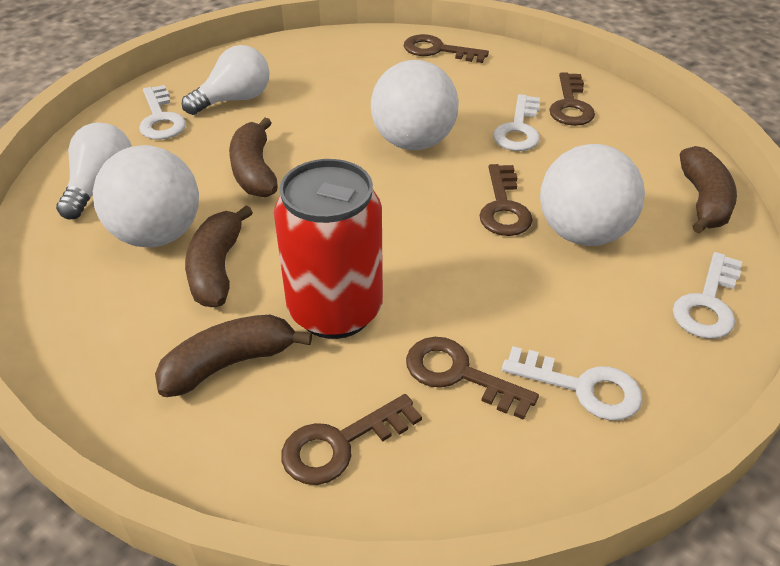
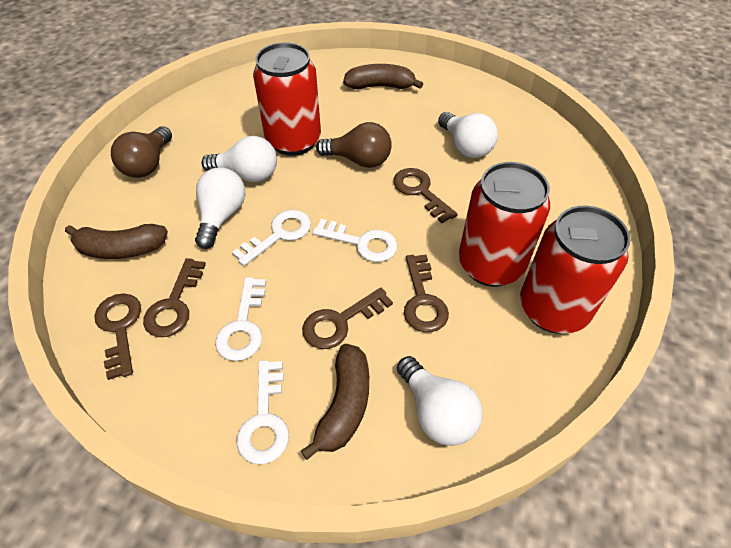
brown banana: 4 -> 3
brown light bulb: 0 -> 2
red can: 1 -> 3
white ball: 3 -> 0
white light bulb: 2 -> 4

